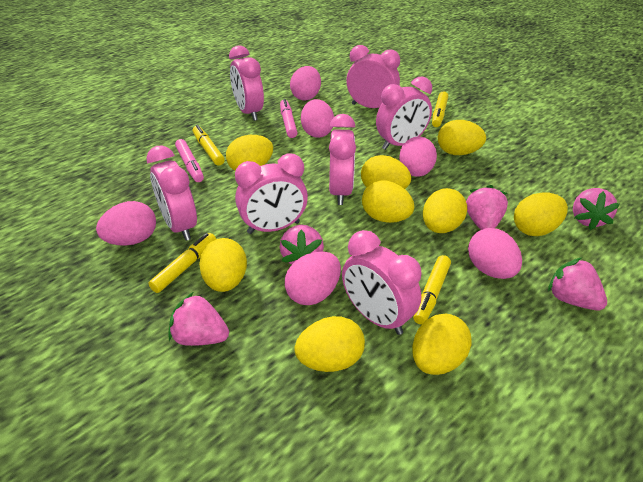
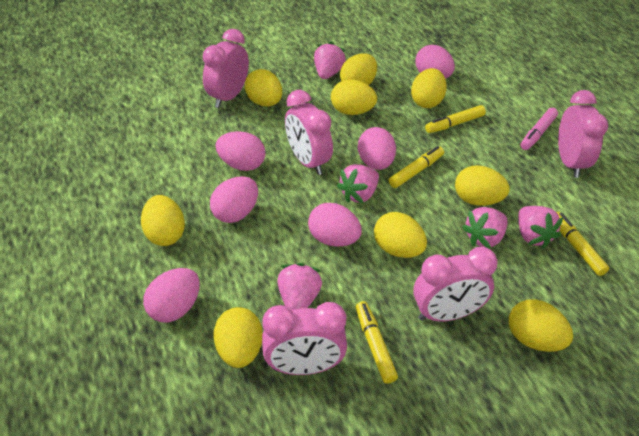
pink clock: 7 -> 5
pink marker: 2 -> 1

